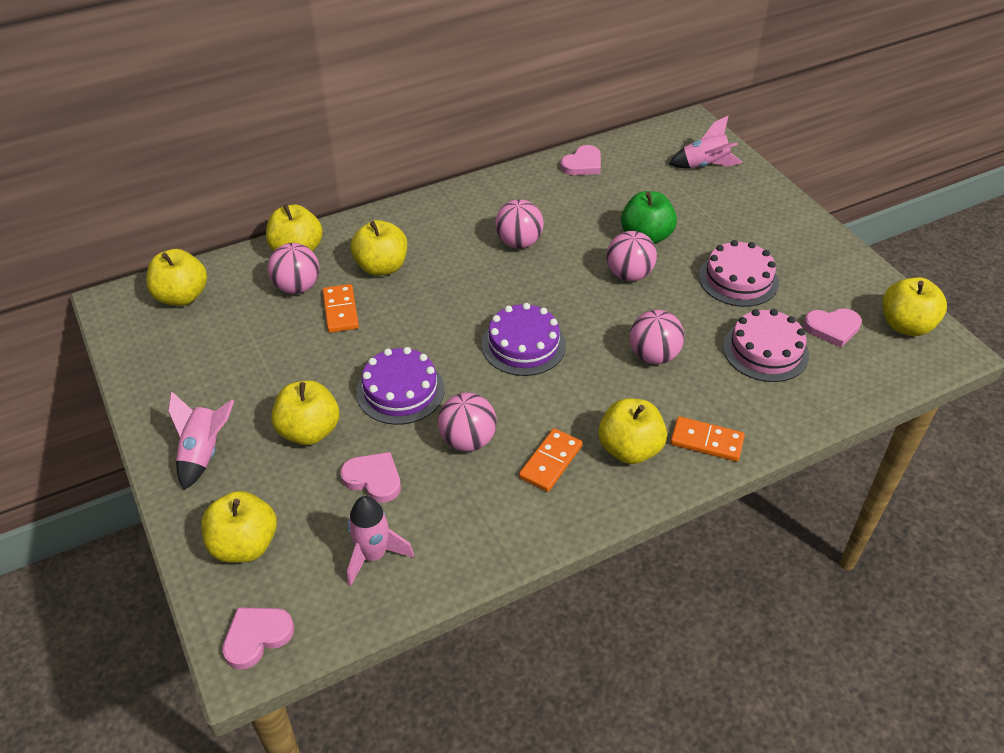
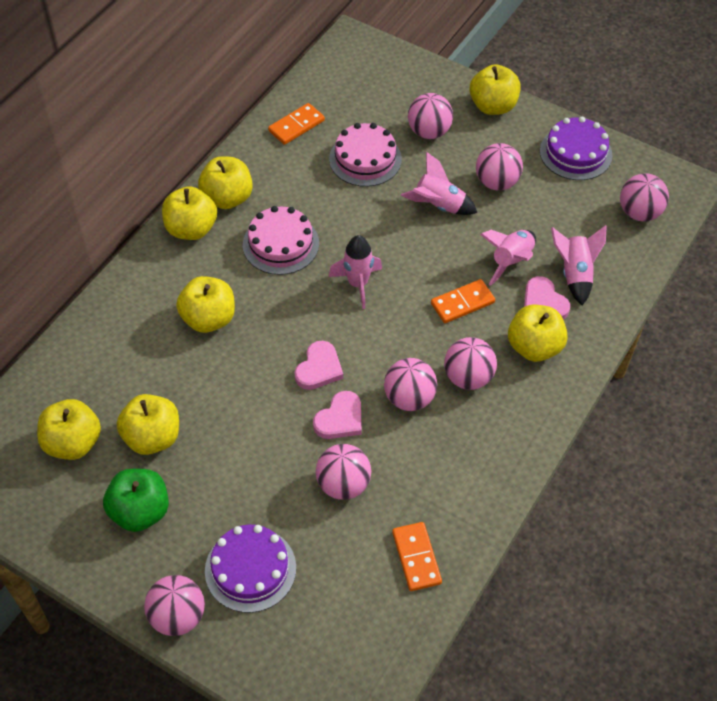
pink ball: 5 -> 7
pink heart: 4 -> 3
pink rocket: 3 -> 4

